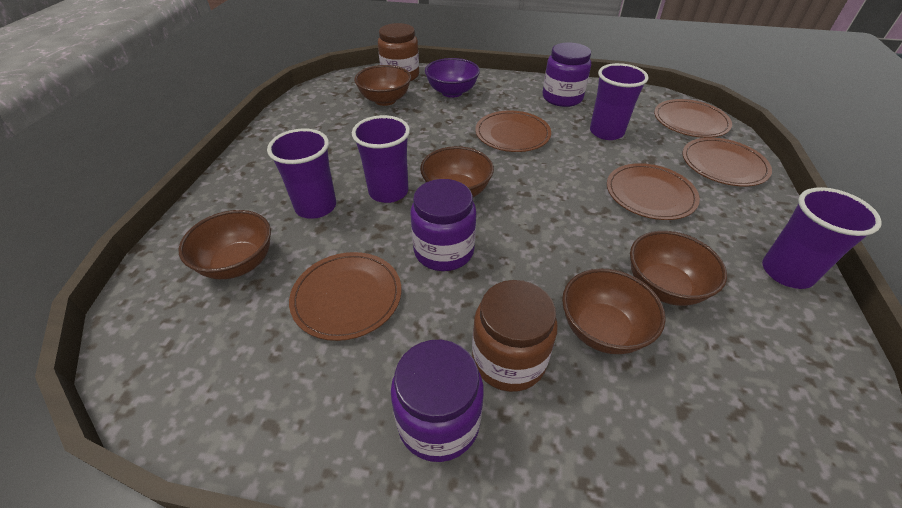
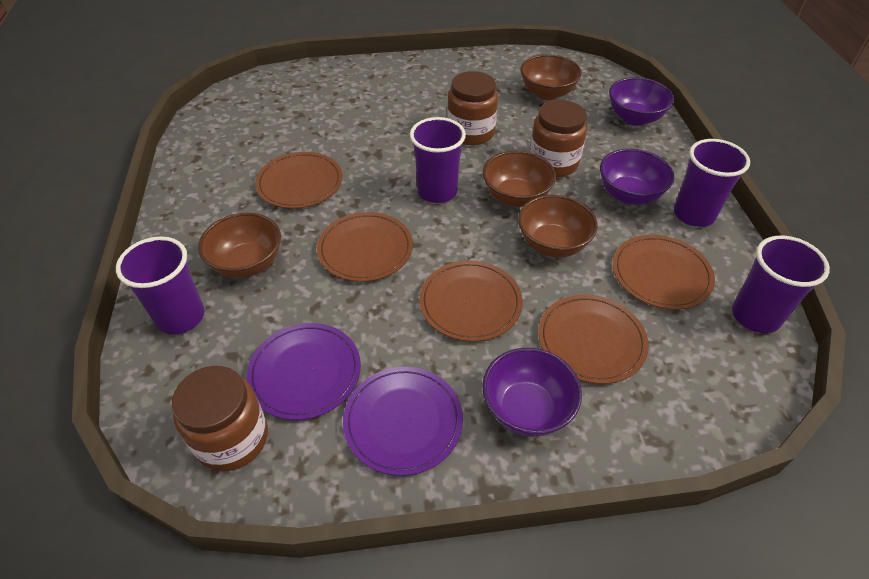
brown bowl: 5 -> 4
brown jar: 2 -> 3
purple bowl: 1 -> 3
purple jar: 3 -> 0
purple plate: 0 -> 2

